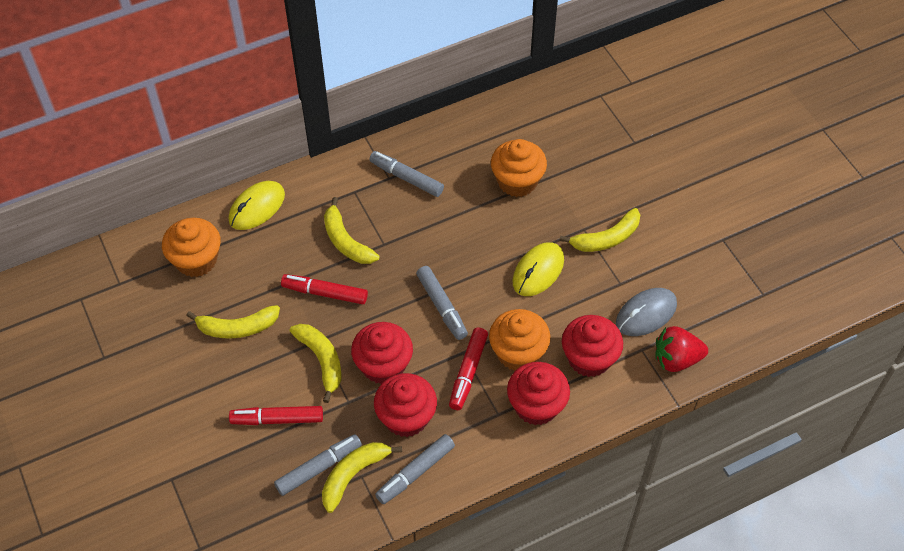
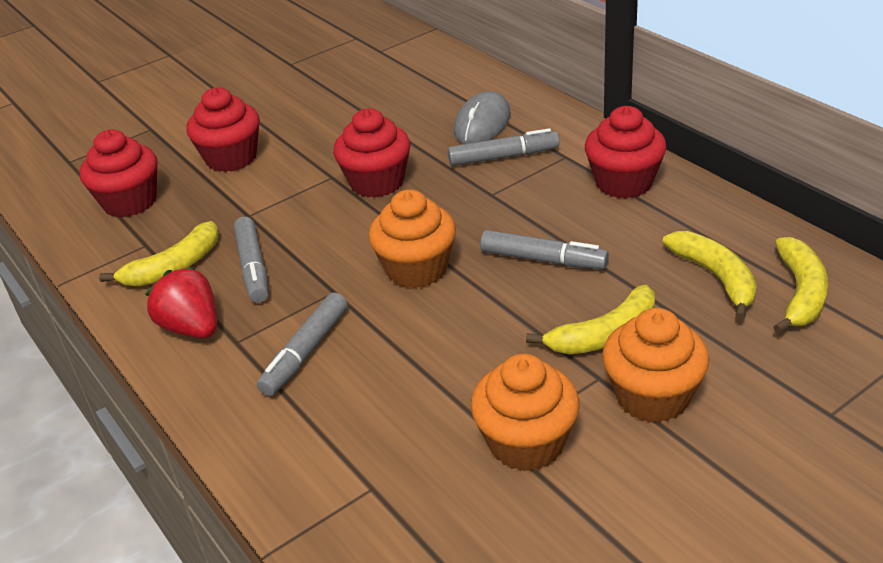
red marker: 3 -> 0
yellow banana: 5 -> 4
yellow mouse: 2 -> 0

